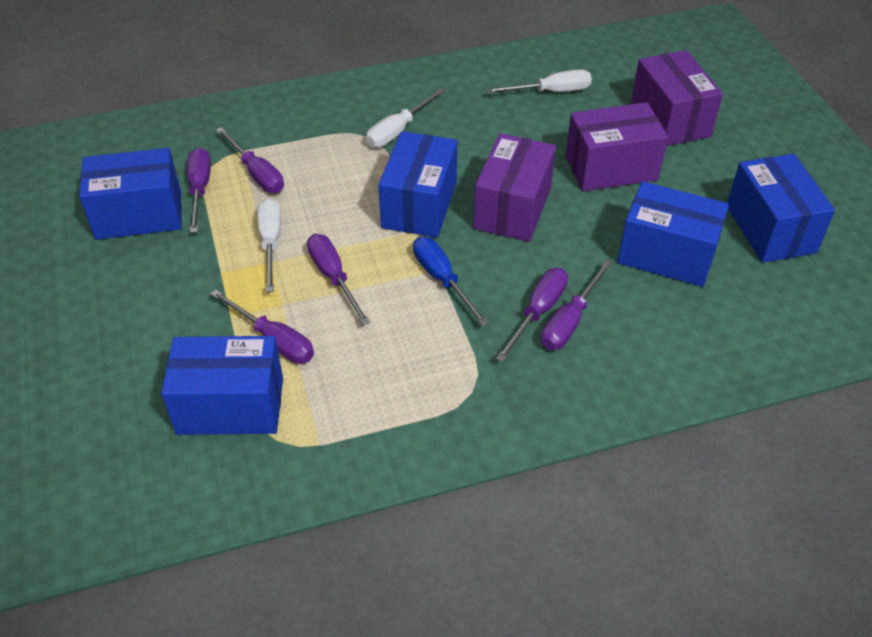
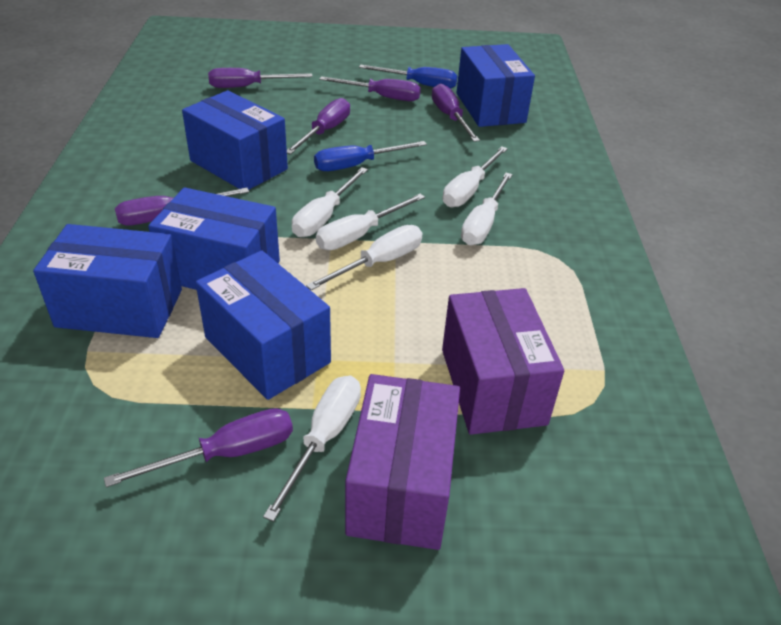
blue screwdriver: 1 -> 2
purple box: 3 -> 2
white screwdriver: 3 -> 6

